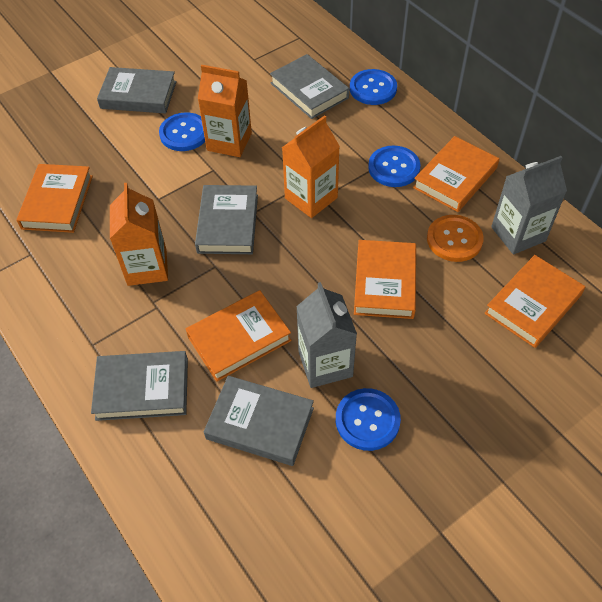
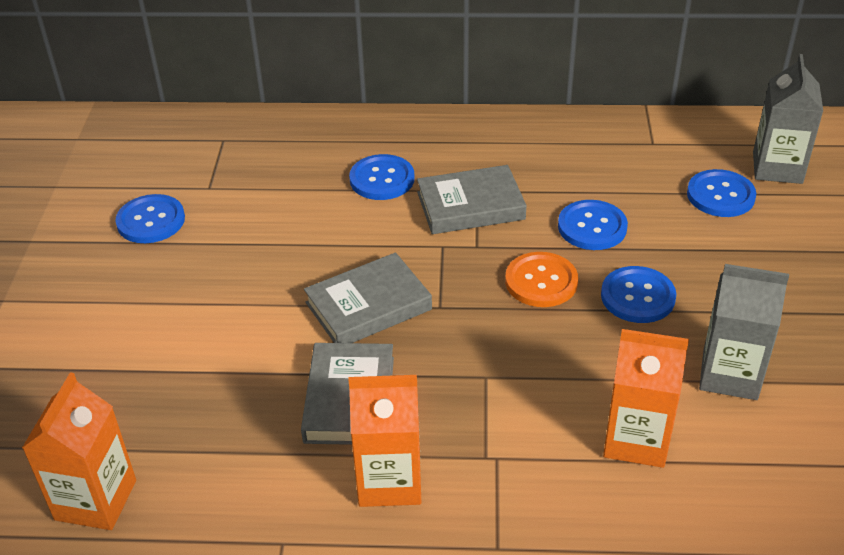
blue button: 4 -> 5
grey book: 5 -> 3
orange book: 5 -> 0

